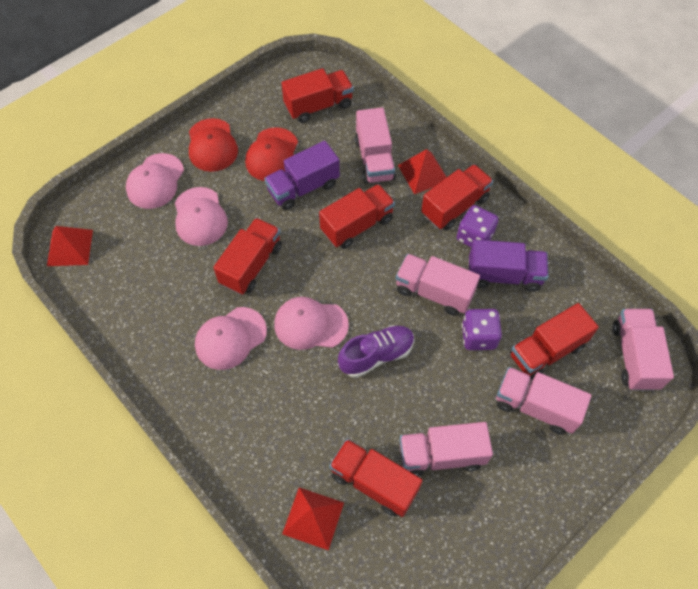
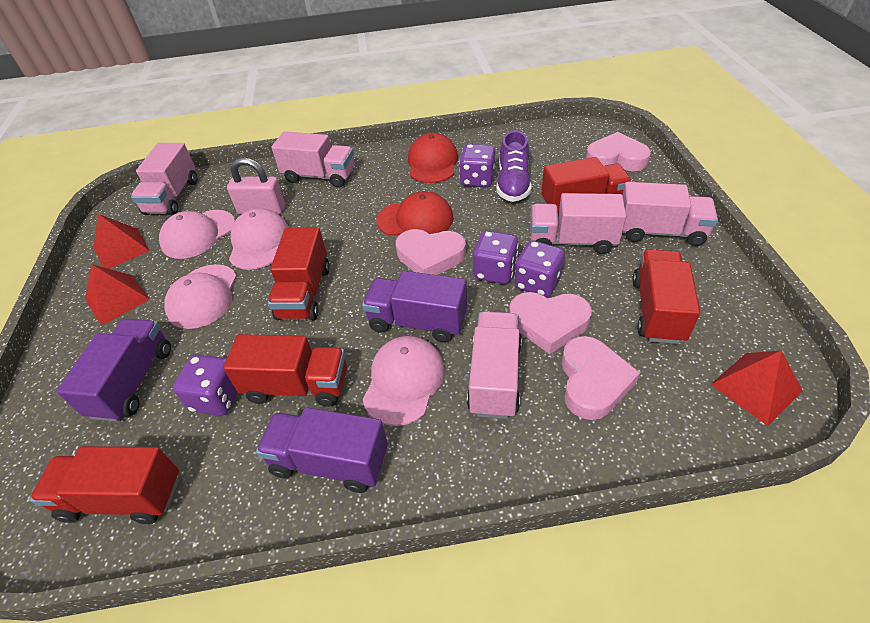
pink heart: 0 -> 4
pink padlock: 0 -> 1
purple dice: 2 -> 4
purple truck: 2 -> 3
red truck: 6 -> 5

